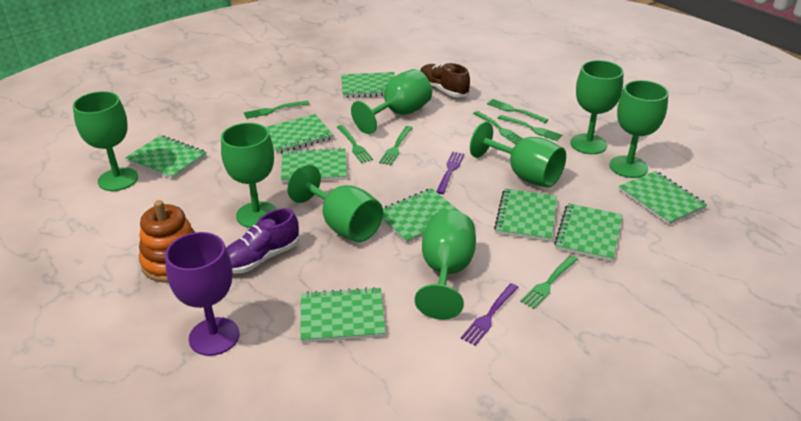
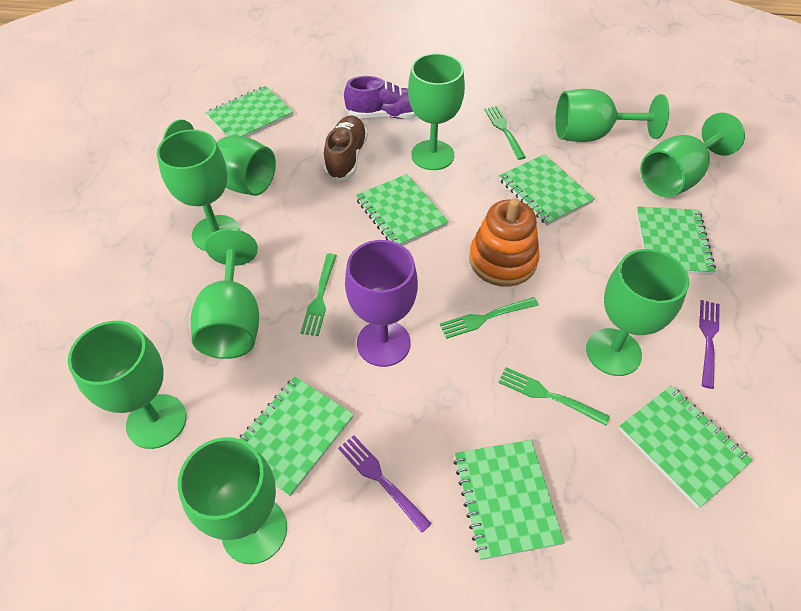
green fork: 7 -> 4
green goblet: 8 -> 9
green notebook: 9 -> 7

